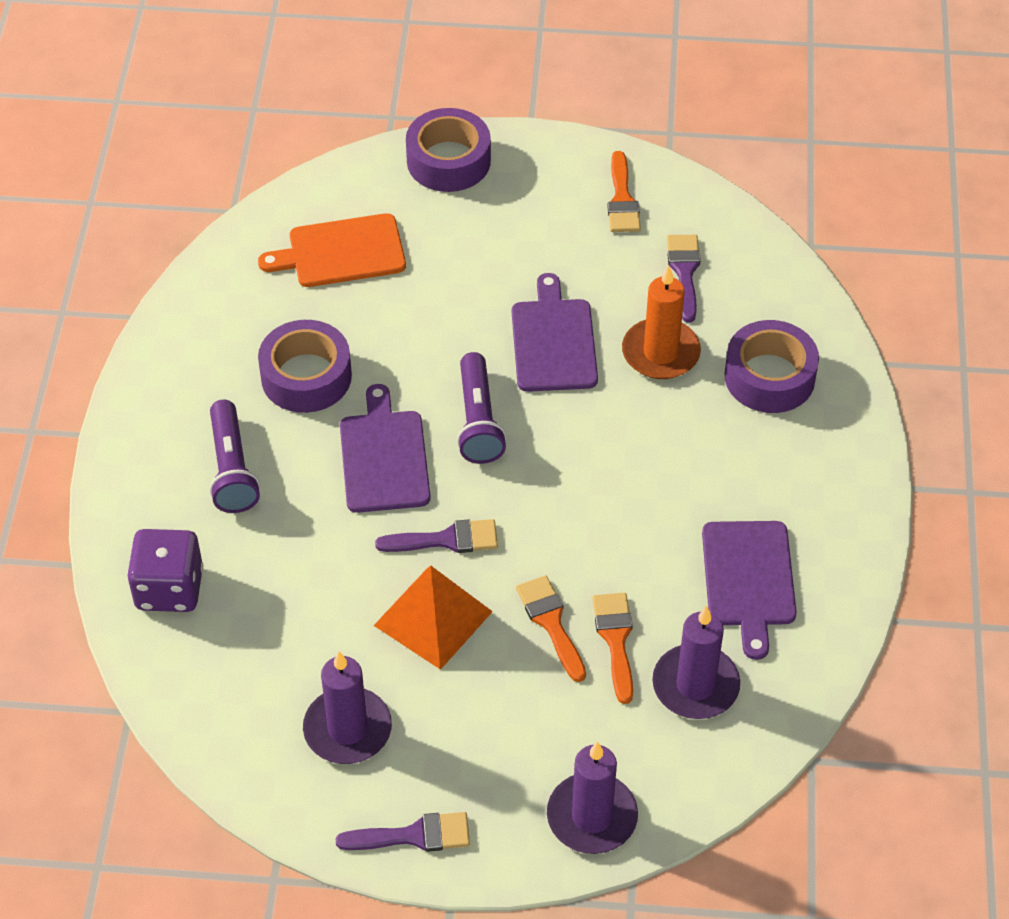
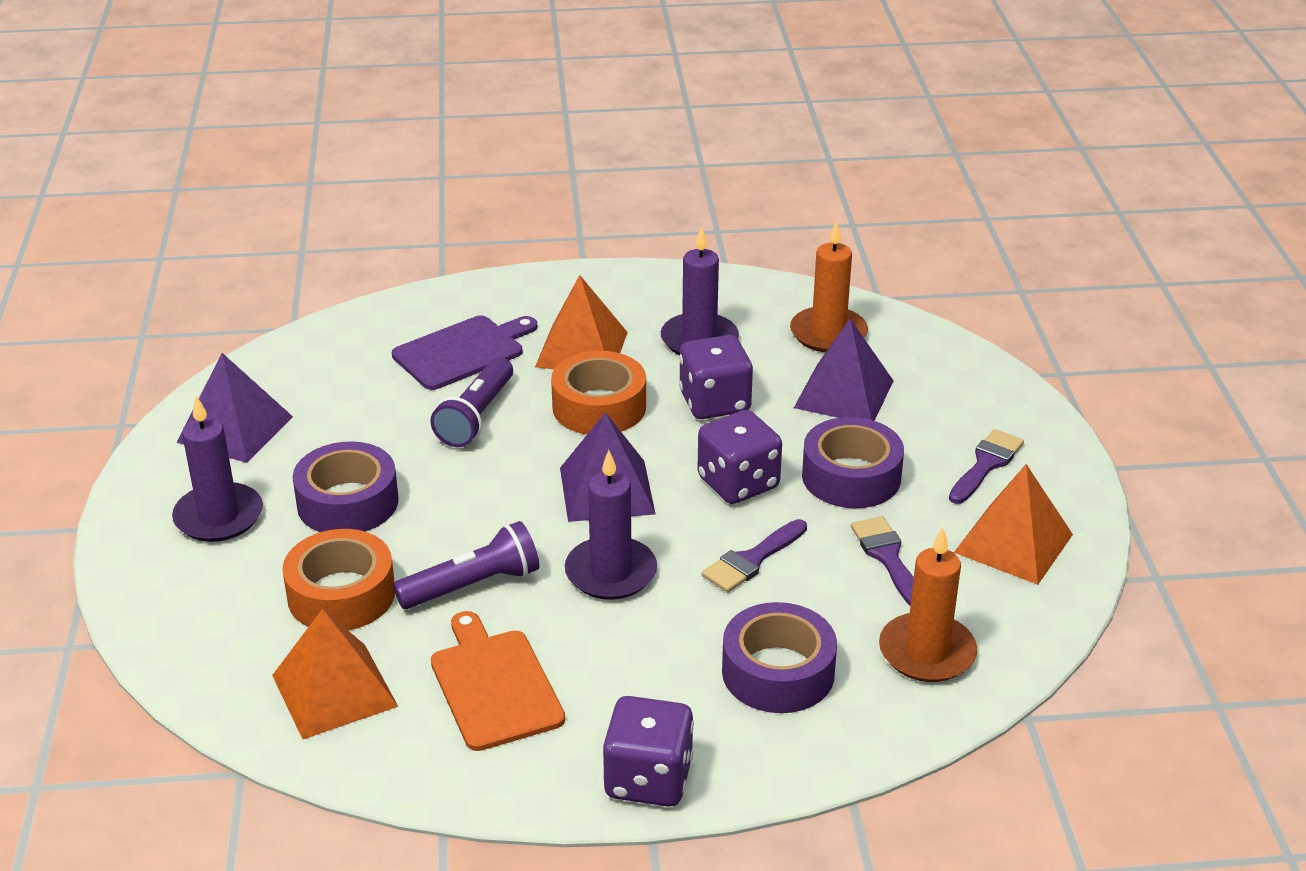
orange brush: 3 -> 0
orange candle: 1 -> 2
orange pyramid: 1 -> 3
orange tape: 0 -> 2
purple cutting board: 3 -> 1
purple dice: 1 -> 3
purple pyramid: 0 -> 3

